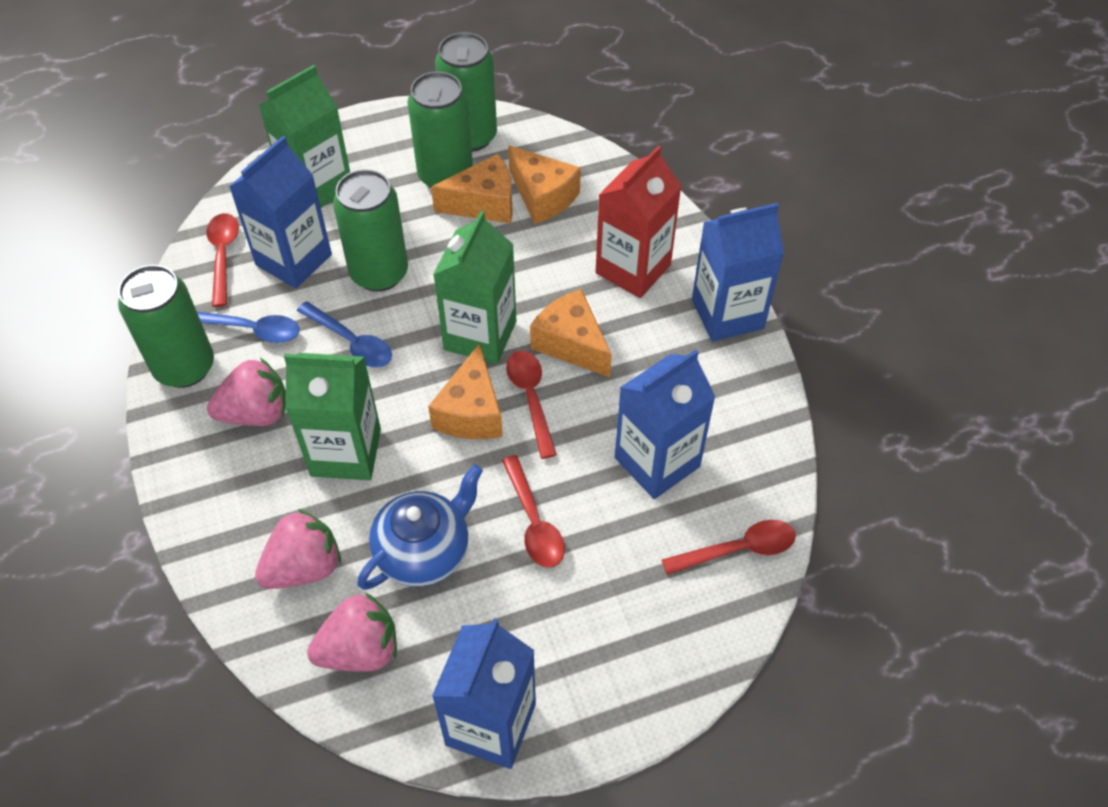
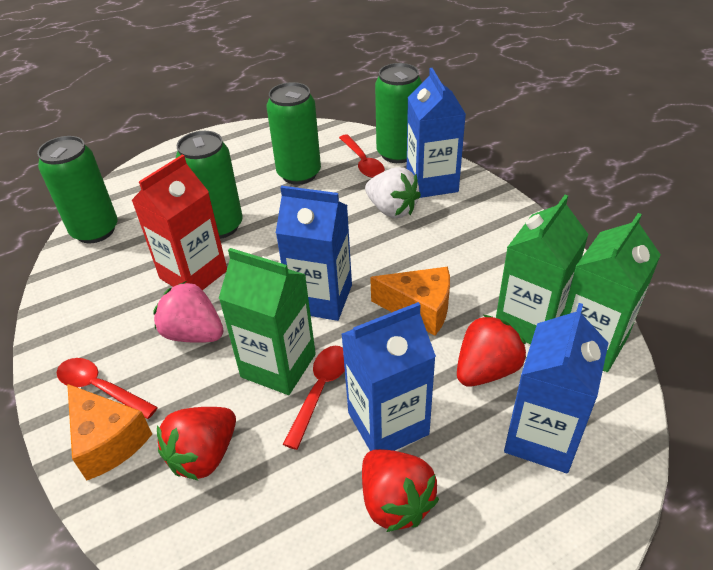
blue spoon: 2 -> 0
blue teapot: 1 -> 0
orange cheese: 4 -> 2
pink strawberry: 3 -> 1
red spoon: 4 -> 3
red strawberry: 0 -> 3
white strawberry: 0 -> 1

